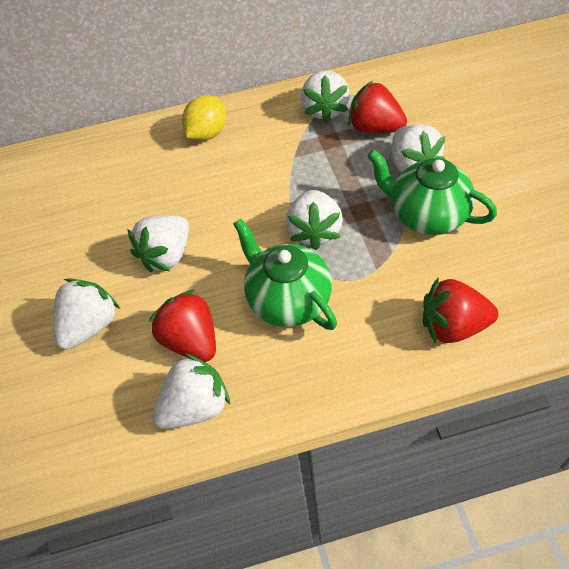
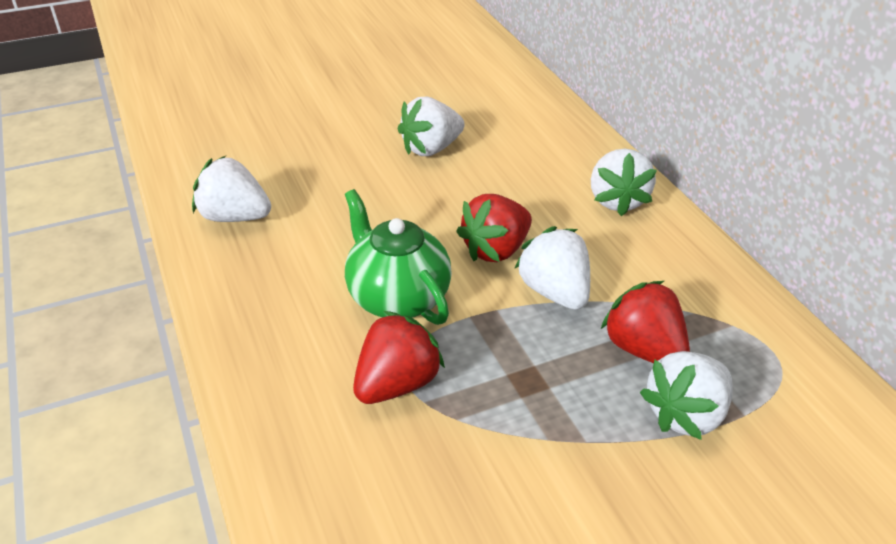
green teapot: 2 -> 1
white strawberry: 6 -> 5
yellow lemon: 1 -> 0

